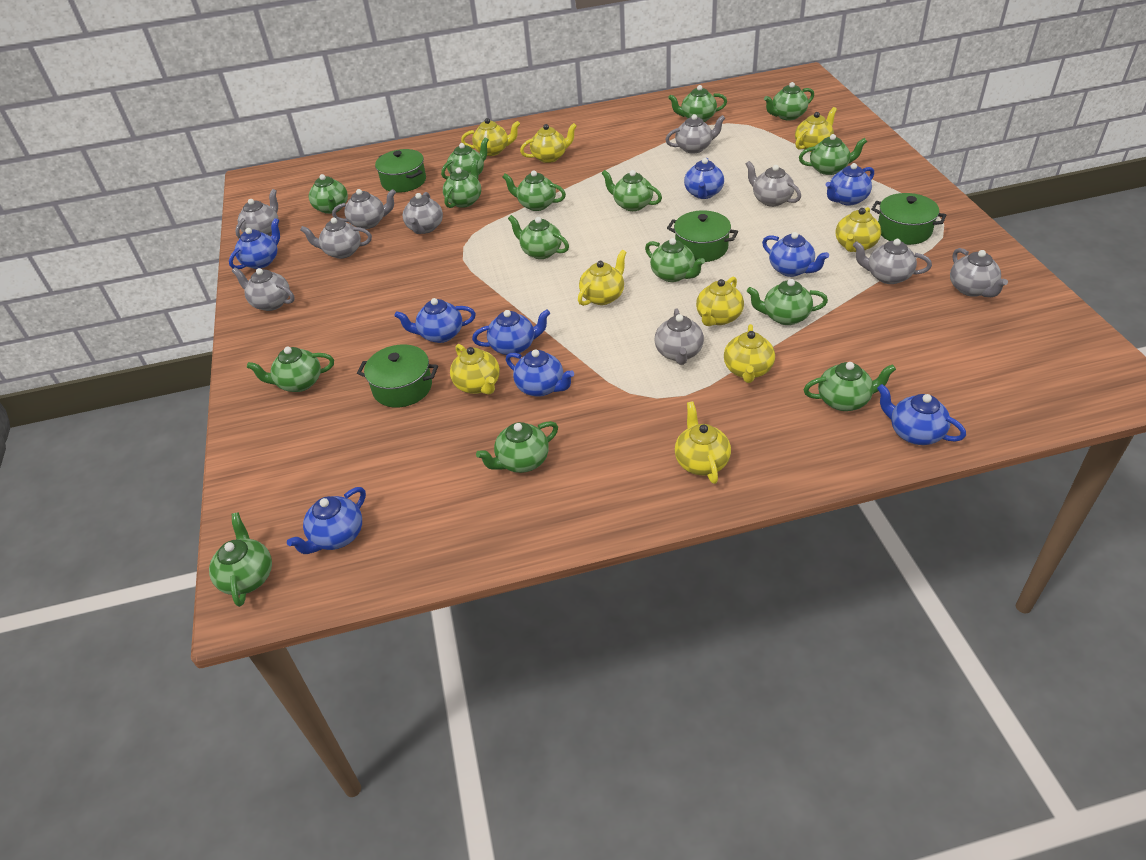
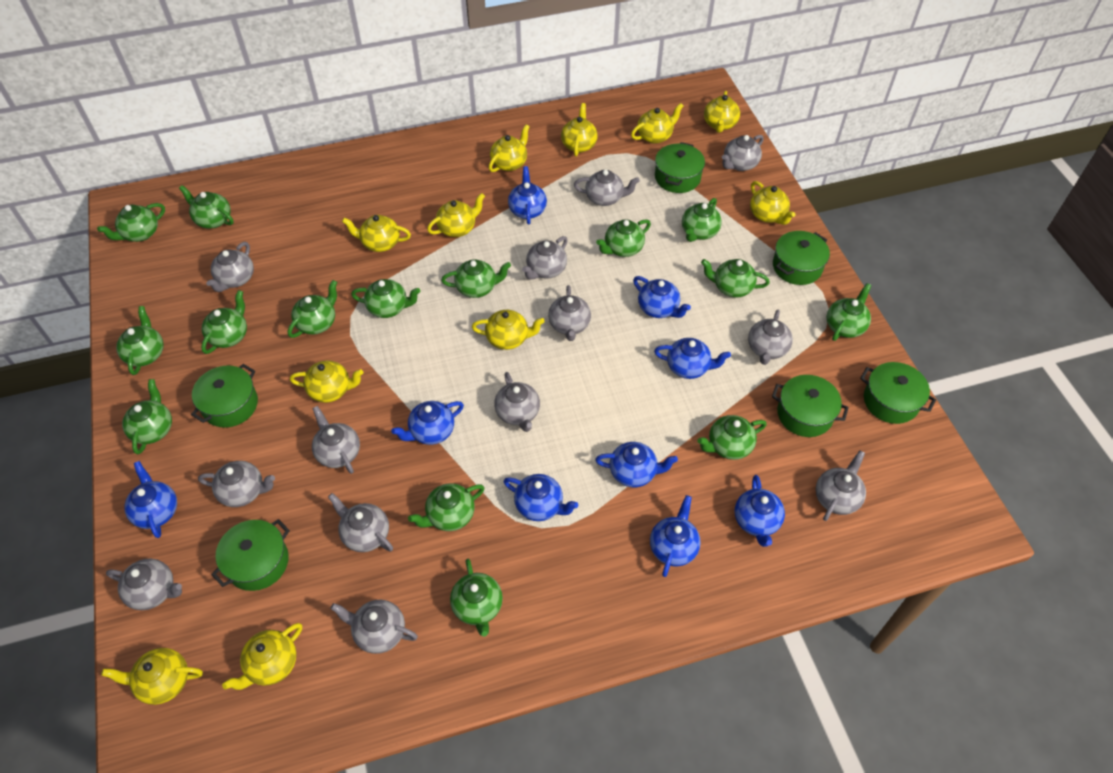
green pot: 4 -> 6
grey teapot: 10 -> 13
yellow teapot: 9 -> 11

